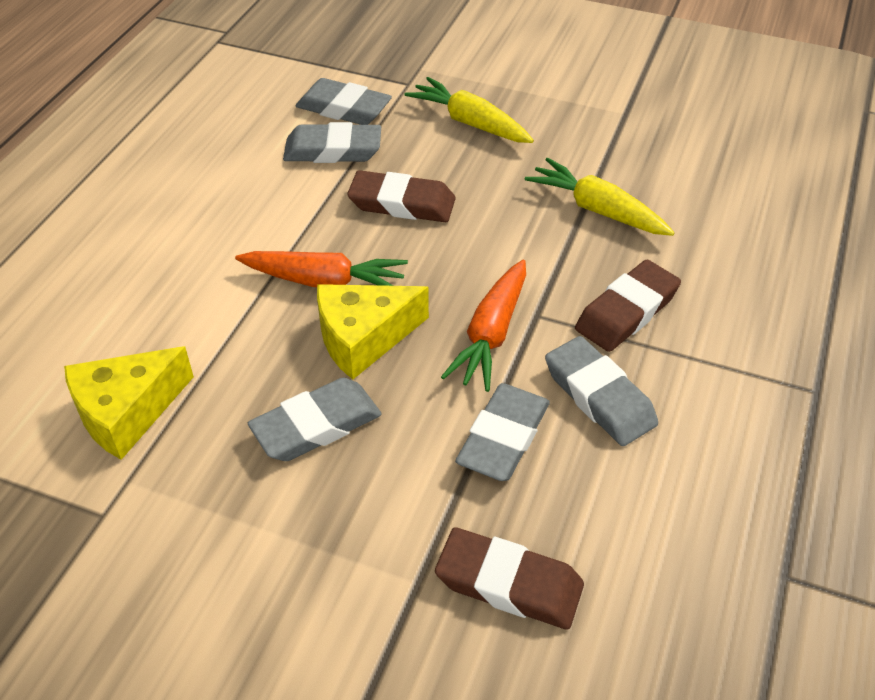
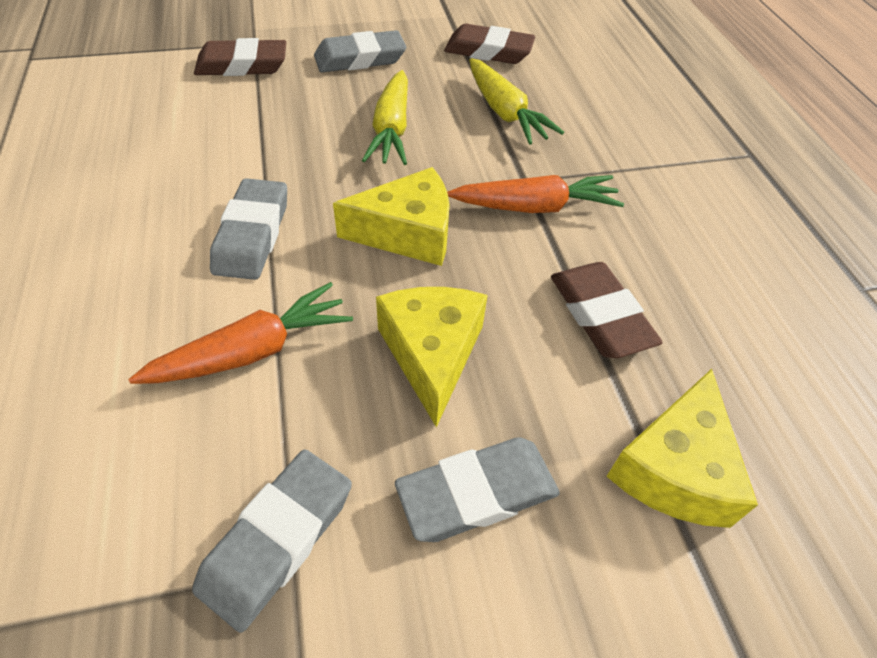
grey eraser: 5 -> 4
yellow cheese: 2 -> 3

